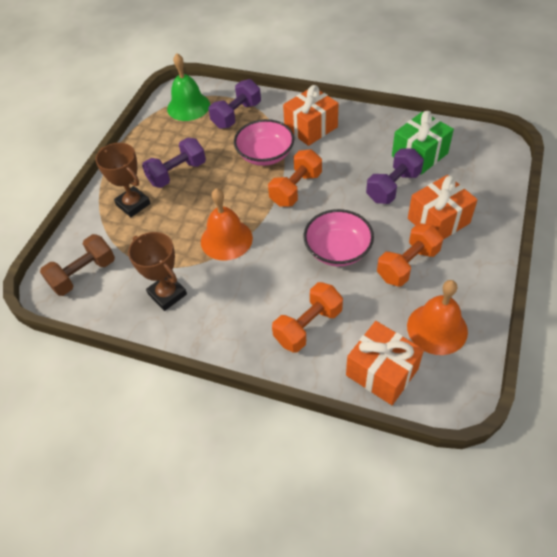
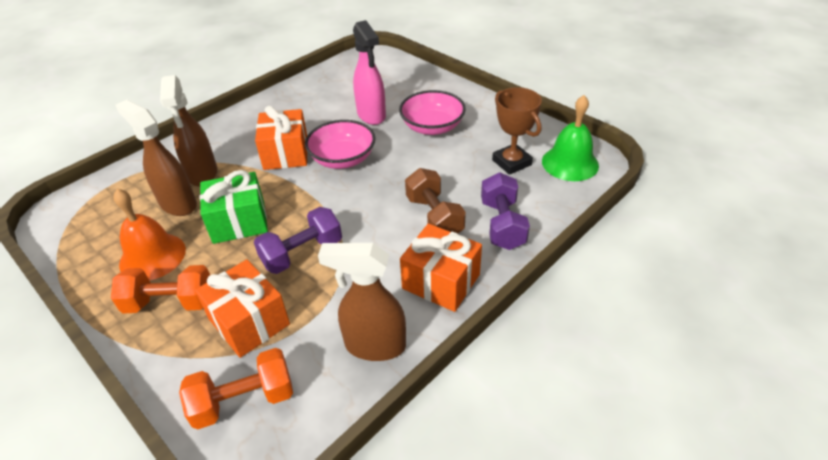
brown spray bottle: 0 -> 3
brown trophy: 2 -> 1
orange bell: 2 -> 1
orange dumbbell: 3 -> 2
pink spray bottle: 0 -> 1
purple dumbbell: 3 -> 2

